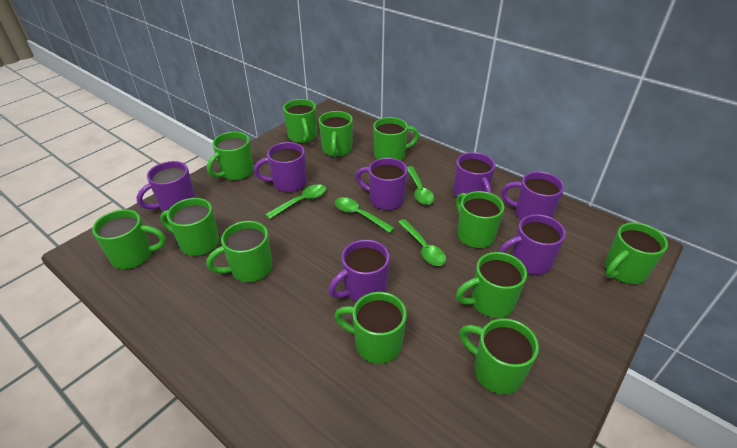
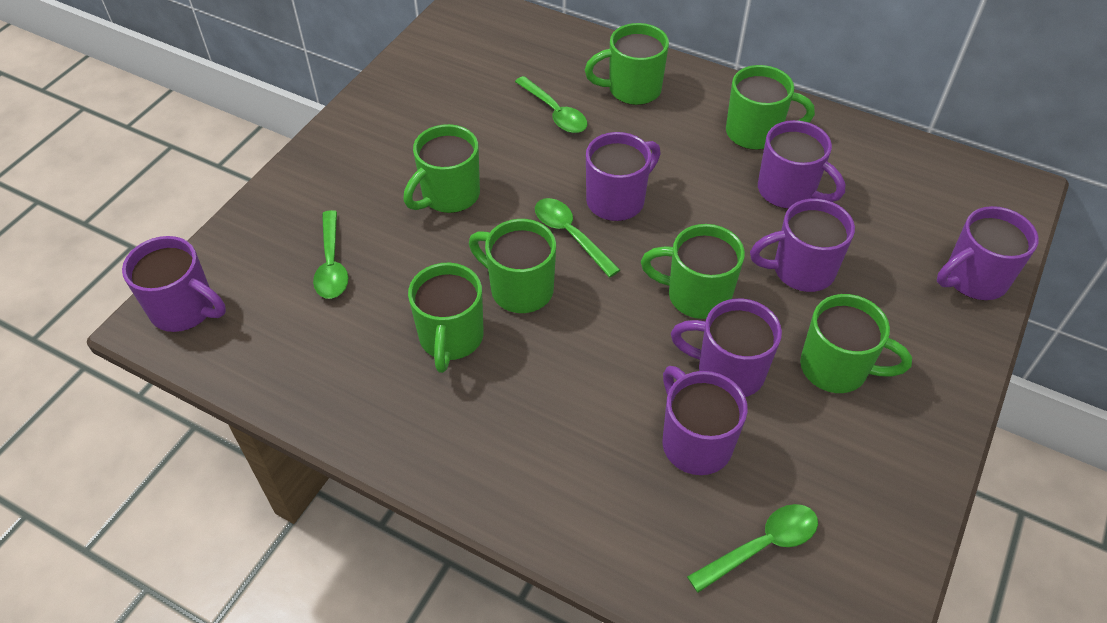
green mug: 12 -> 7

